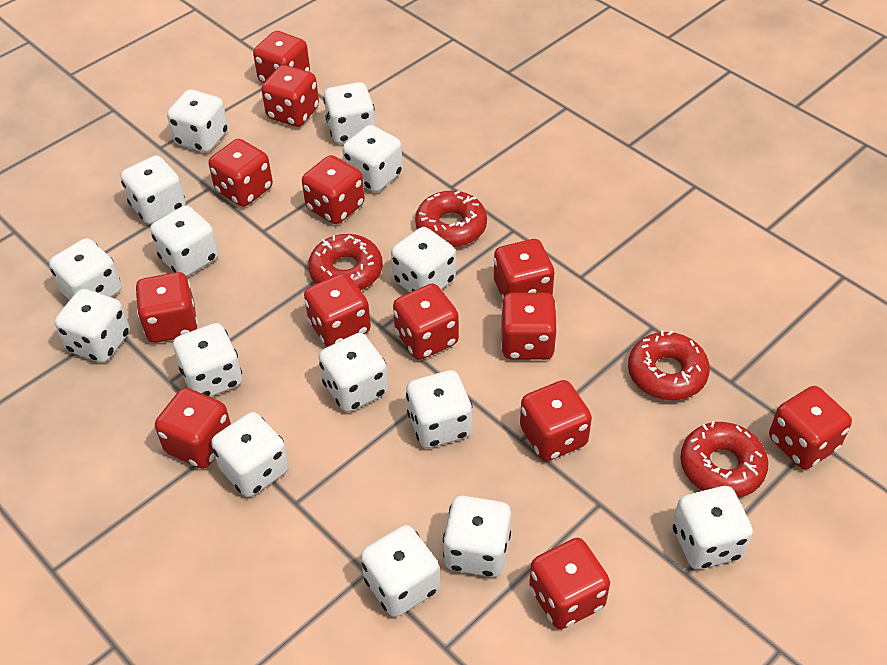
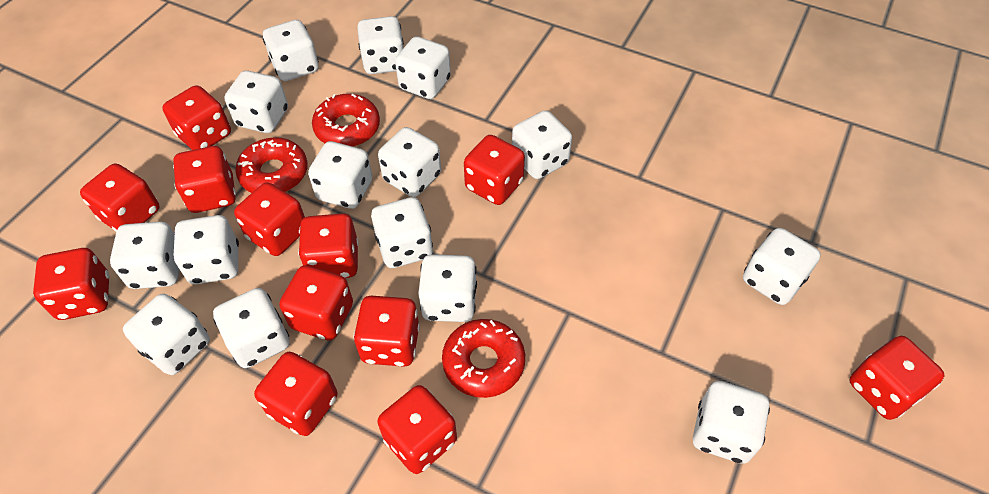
red dice: 13 -> 12
red donut: 4 -> 3

